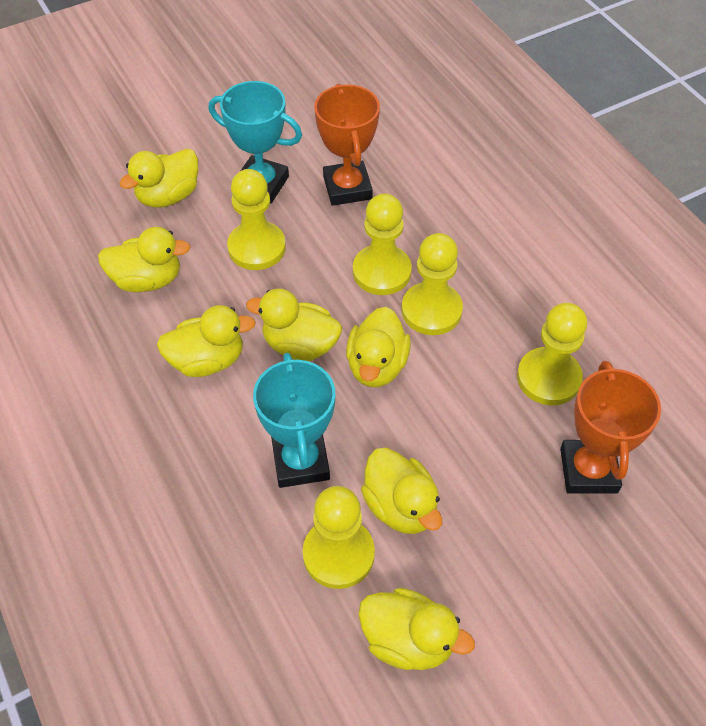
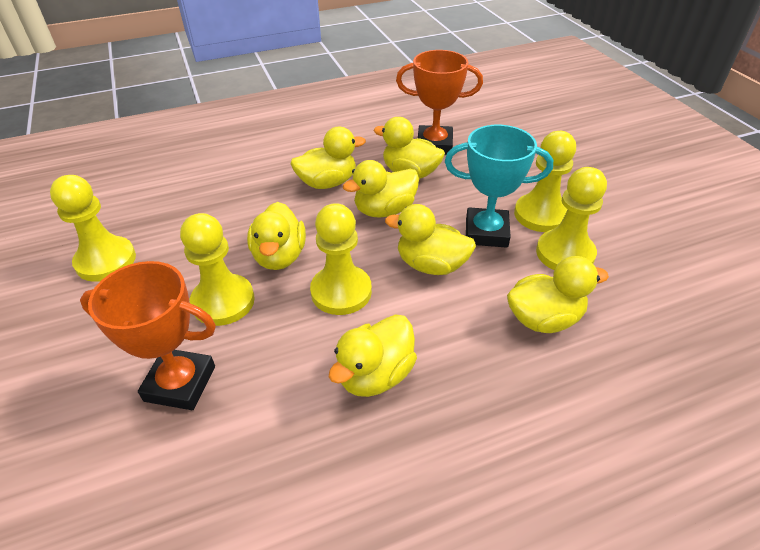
turquoise trophy: 2 -> 1

